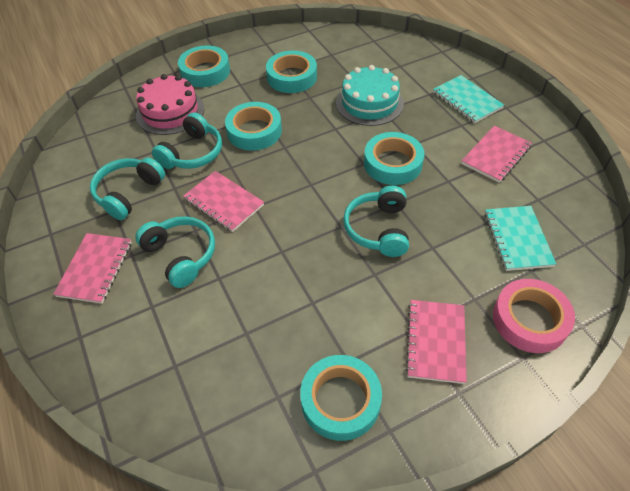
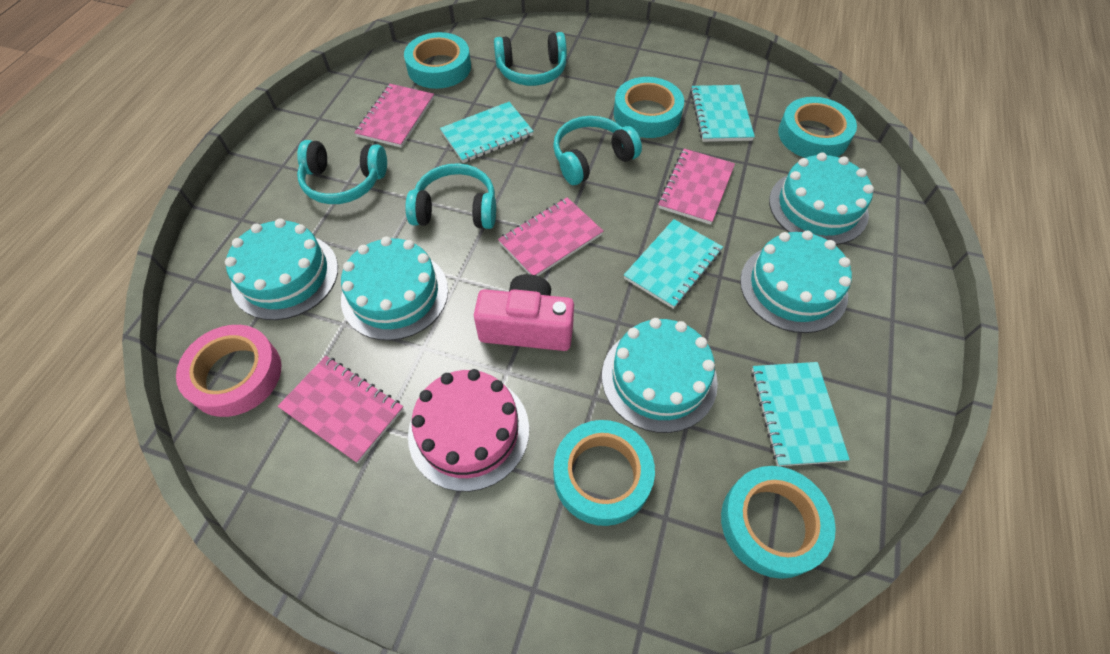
pink camera: 0 -> 1
turquoise cake: 1 -> 5
turquoise notebook: 2 -> 4

